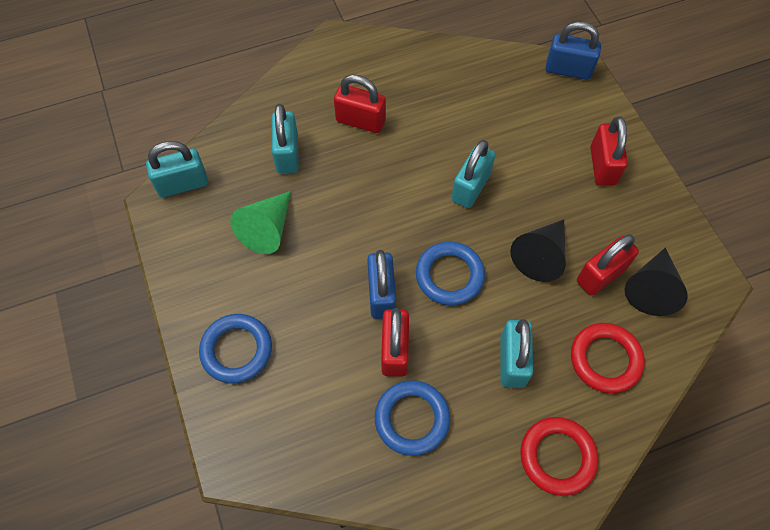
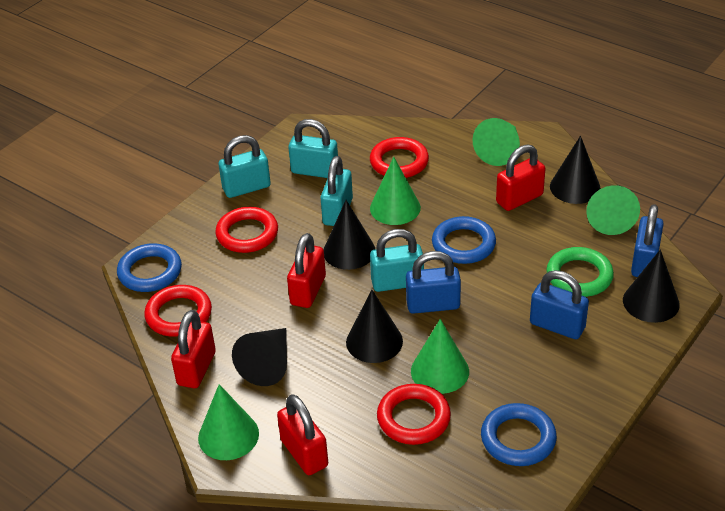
black cone: 2 -> 5
blue padlock: 2 -> 3
green cone: 1 -> 5
green ring: 0 -> 1
red ring: 2 -> 4

